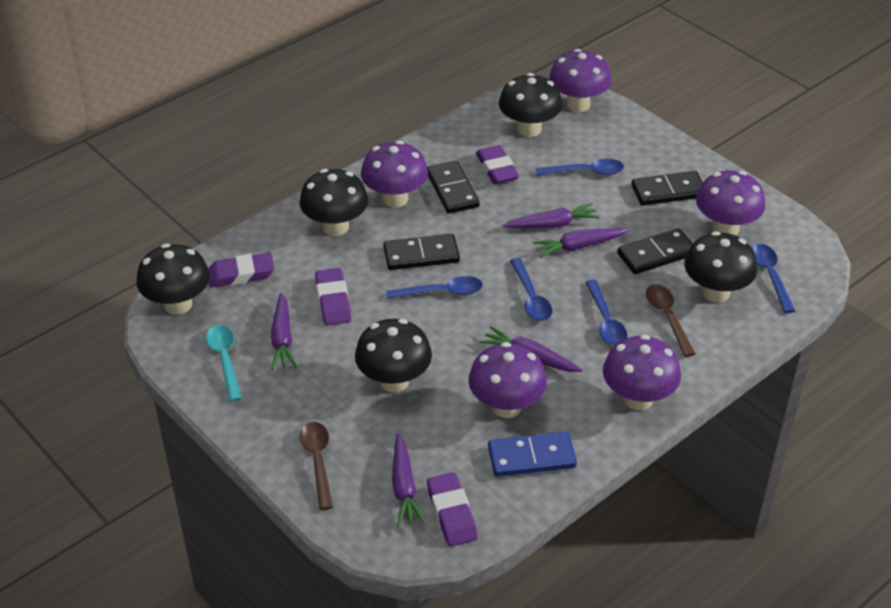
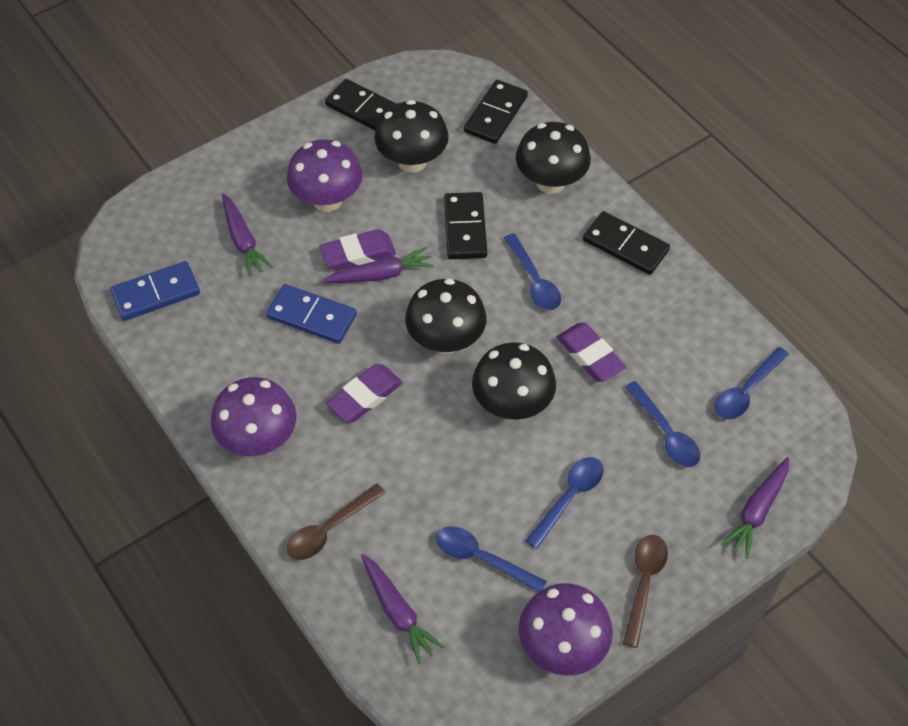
black mushroom: 5 -> 4
blue domino: 1 -> 2
purple carrot: 5 -> 4
purple eraser: 4 -> 3
purple mushroom: 5 -> 3
turquoise spoon: 1 -> 0

